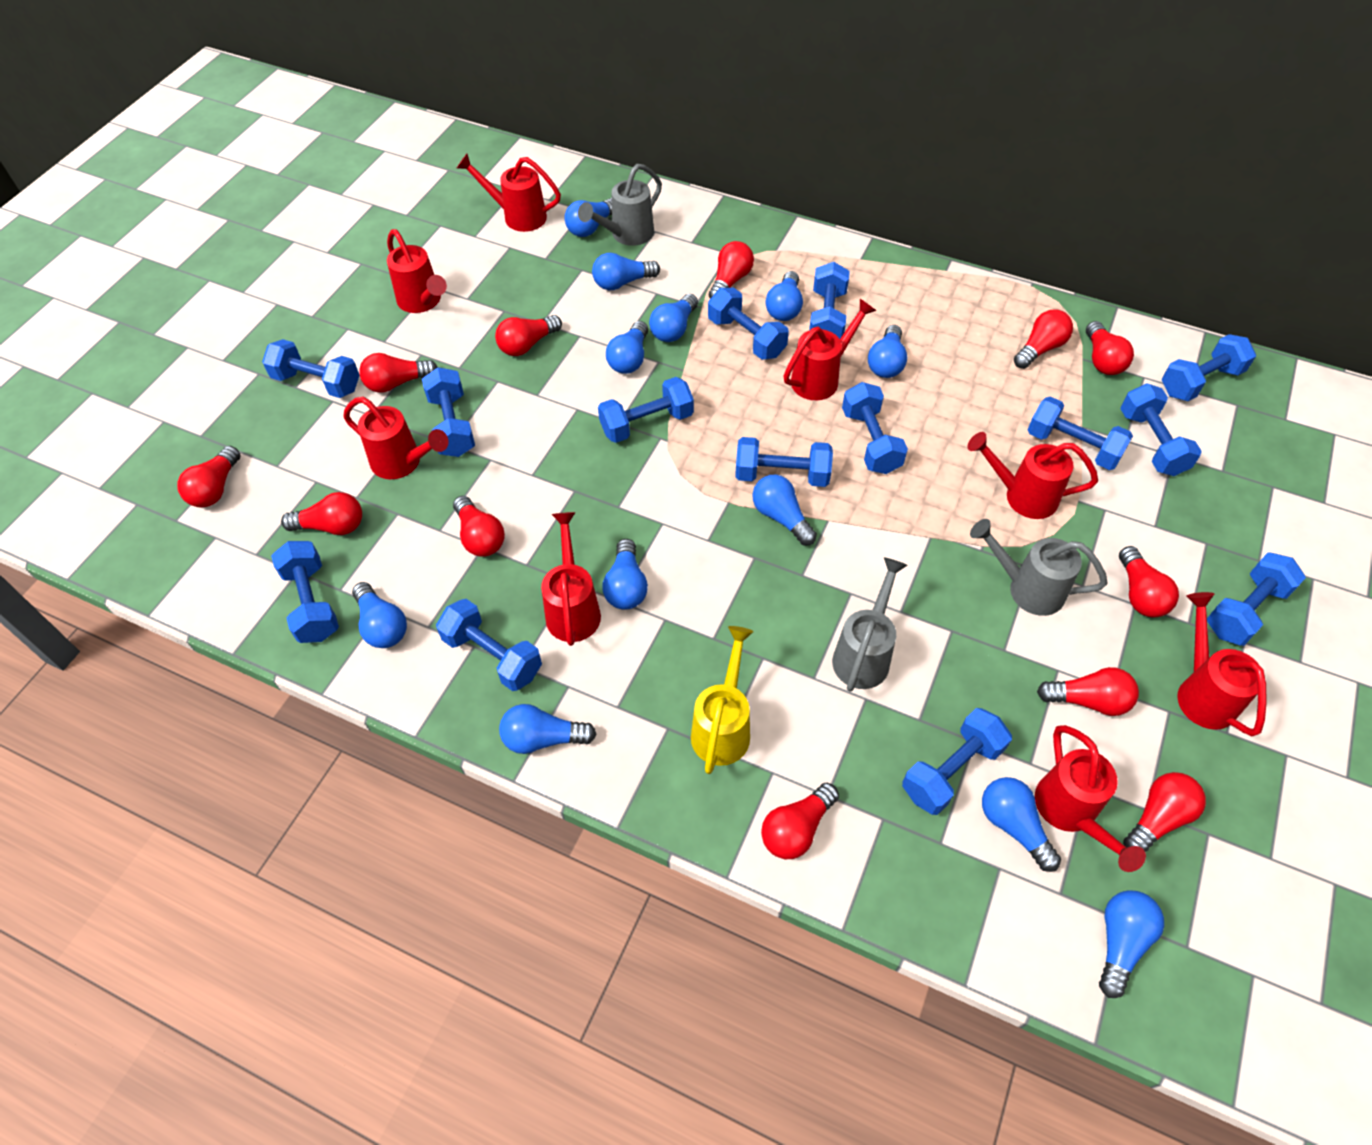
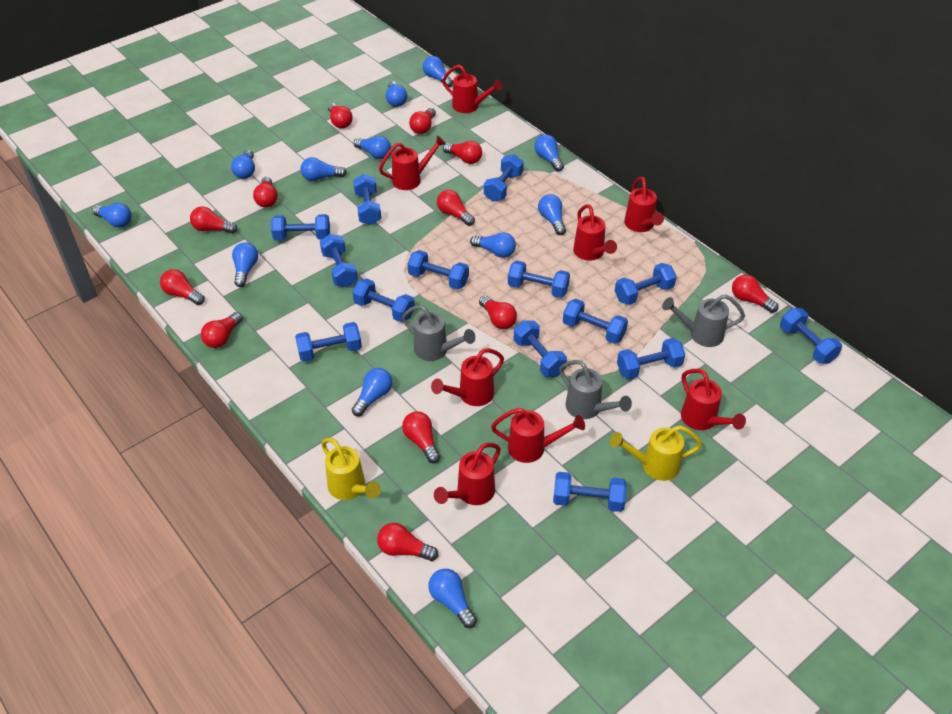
yellow watering can: 1 -> 2

